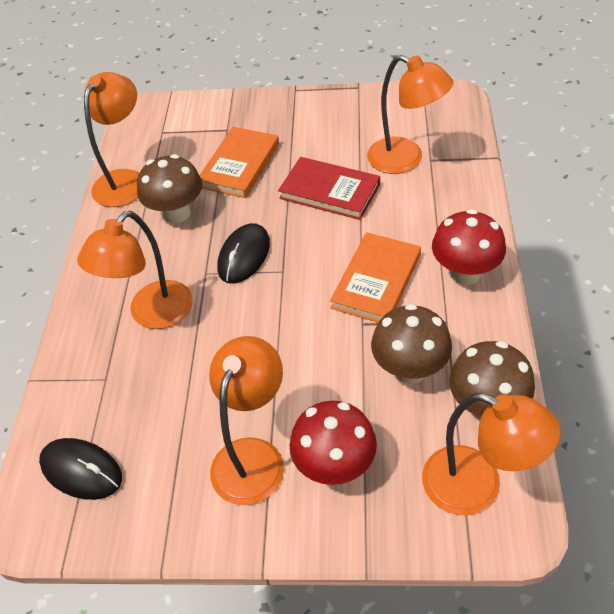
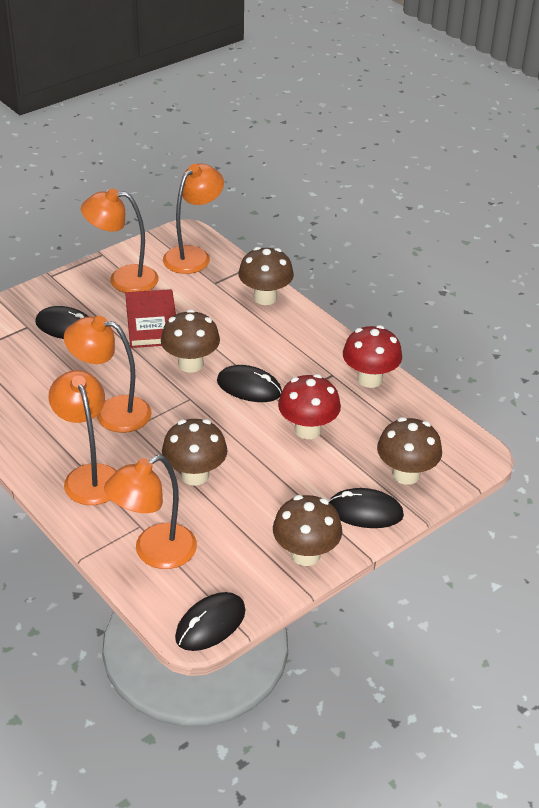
black mouse: 2 -> 4
brown mushroom: 3 -> 5
orange book: 2 -> 0

